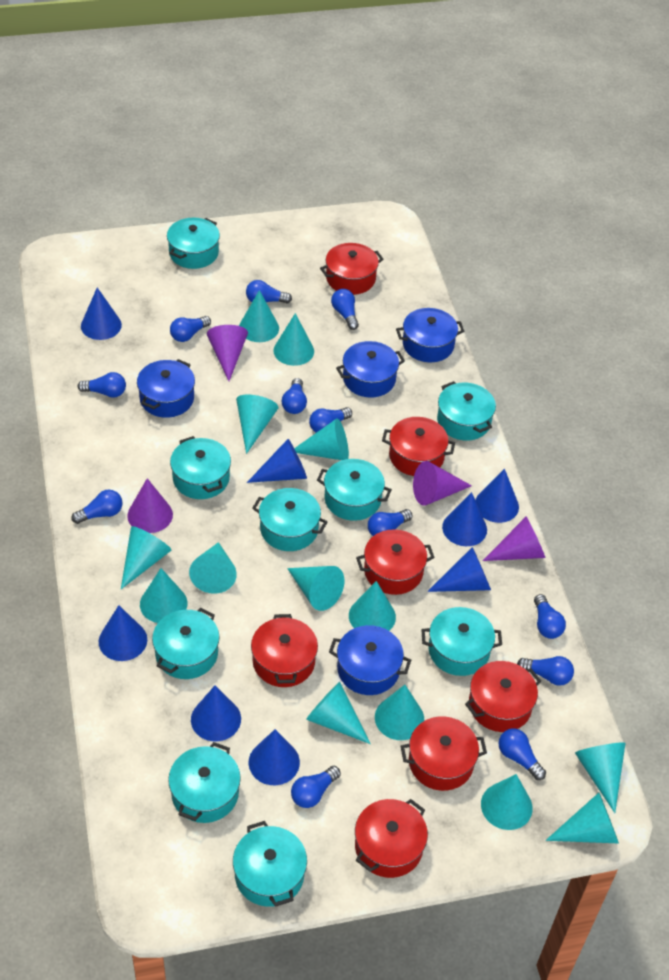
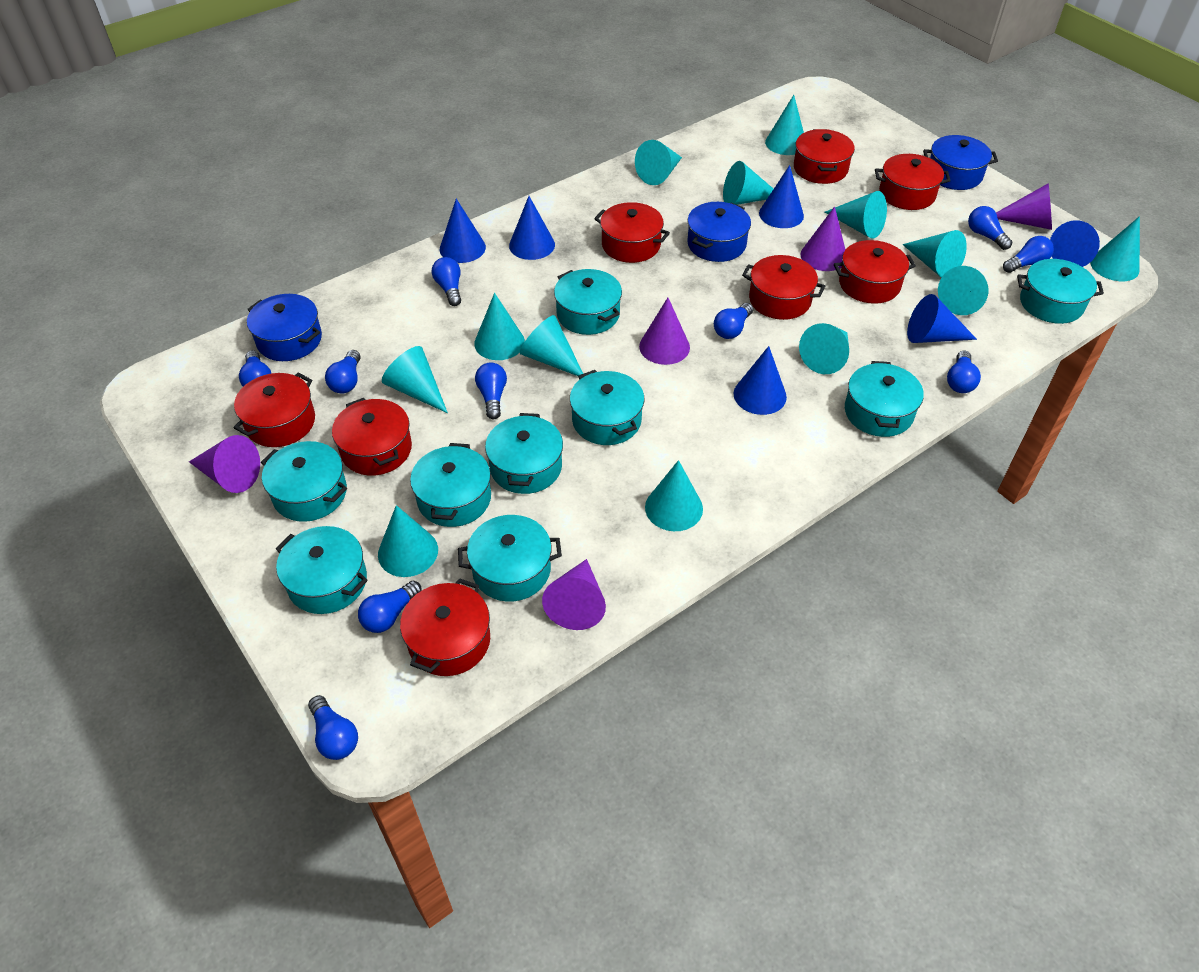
blue cone: 8 -> 6
blue light bulb: 12 -> 10
blue pot: 4 -> 3
purple cone: 4 -> 5
red pot: 7 -> 8
turquoise cone: 14 -> 13

